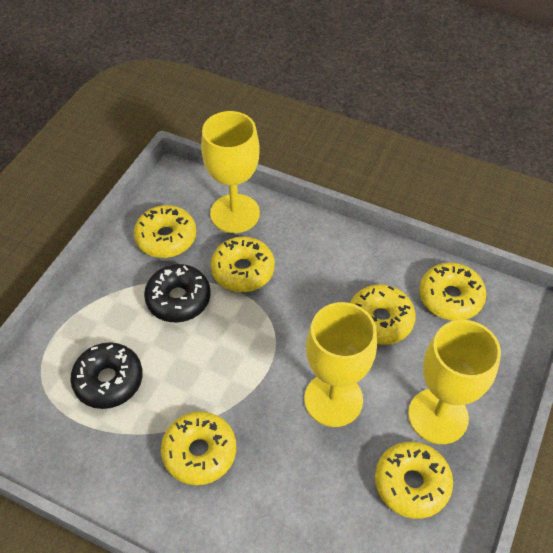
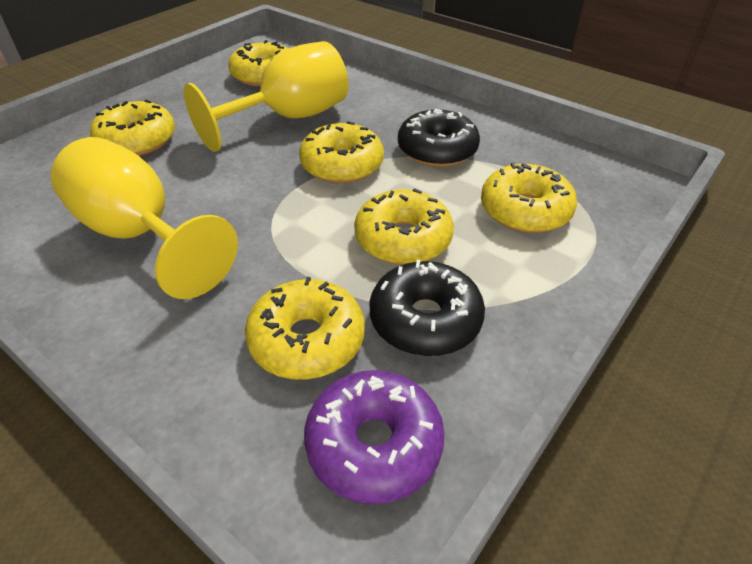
purple donut: 0 -> 1
yellow goblet: 3 -> 2

